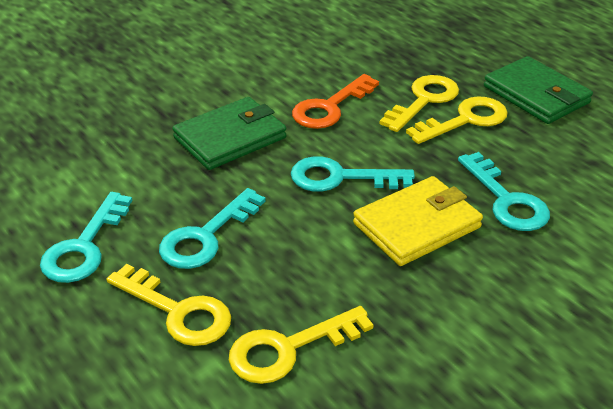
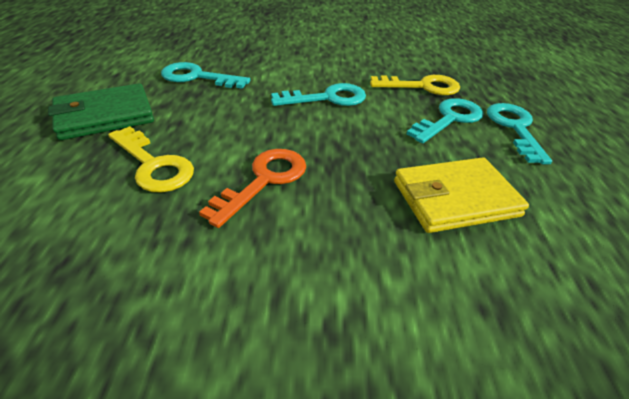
green wallet: 2 -> 1
yellow key: 4 -> 2

